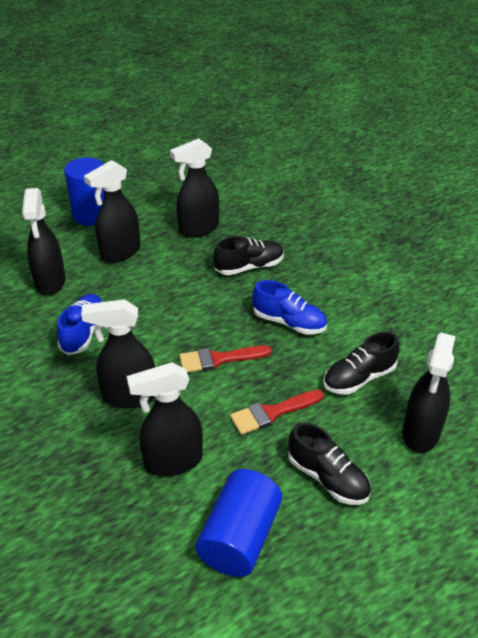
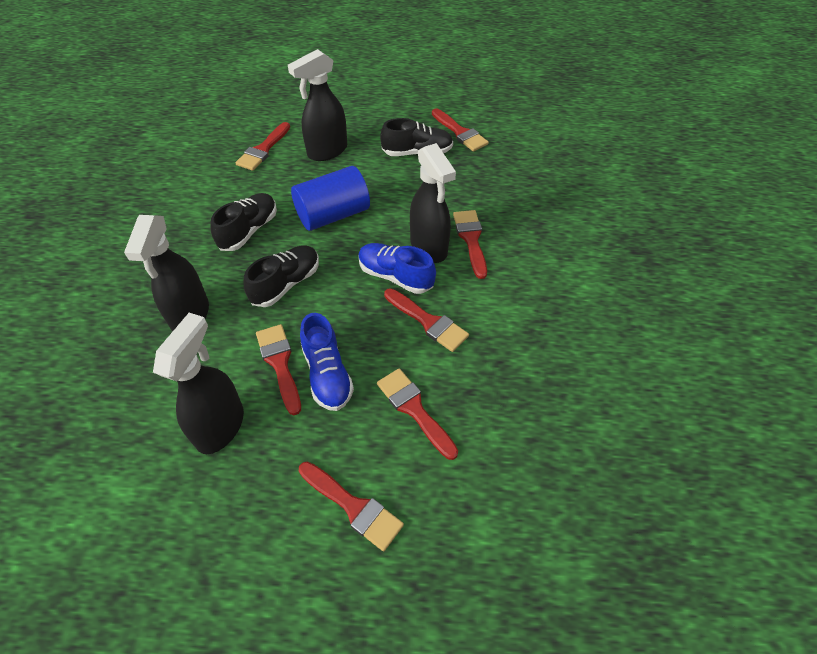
black spray bottle: 6 -> 4
blue cylinder: 2 -> 1
red brush: 2 -> 7

